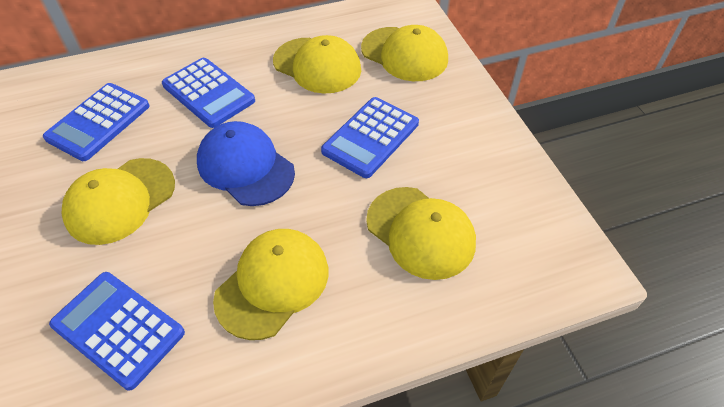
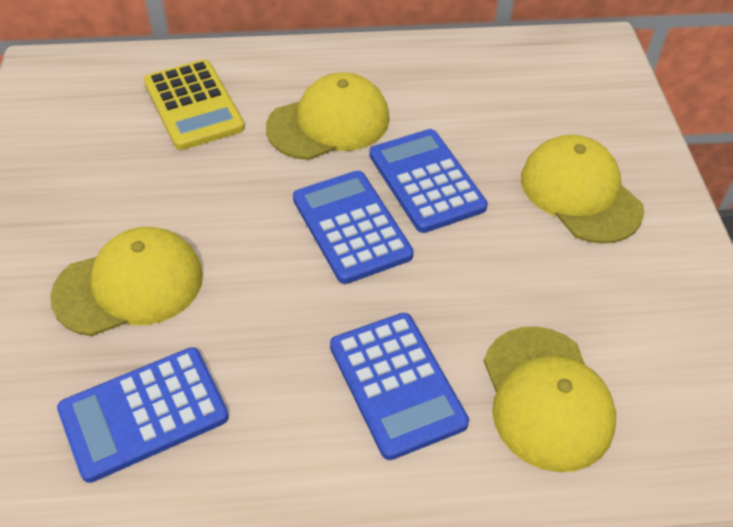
blue cap: 1 -> 0
yellow calculator: 0 -> 1
yellow cap: 5 -> 4

